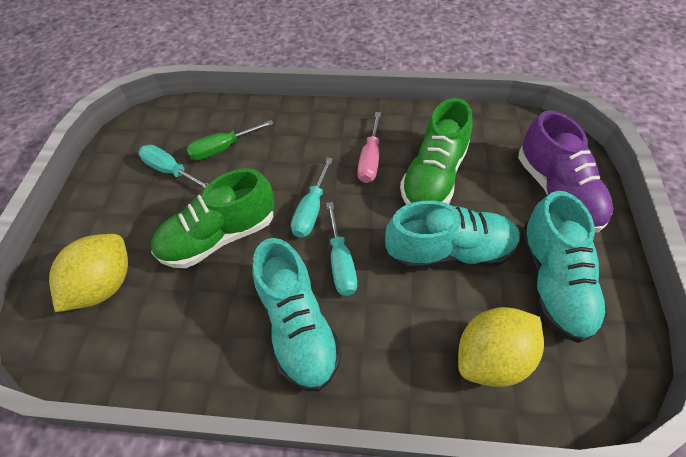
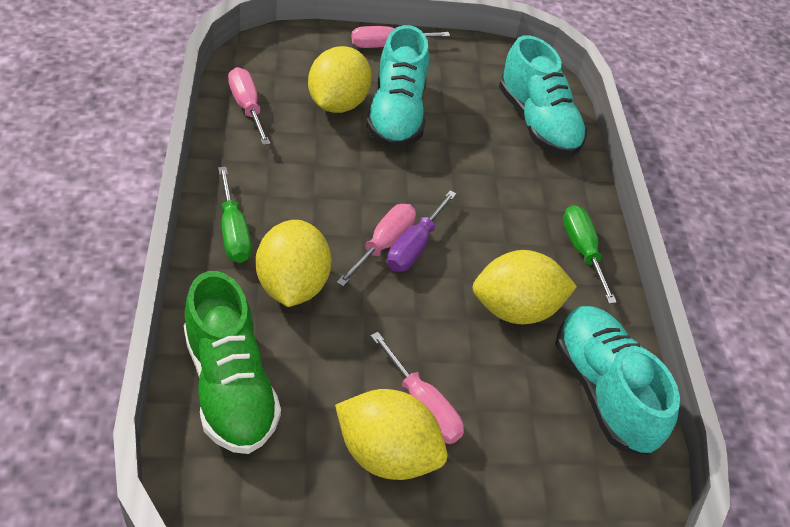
green screwdriver: 1 -> 2
green shoe: 2 -> 1
pink screwdriver: 1 -> 4
purple screwdriver: 0 -> 1
purple shoe: 1 -> 0
turquoise screwdriver: 3 -> 0
yellow lemon: 2 -> 4

